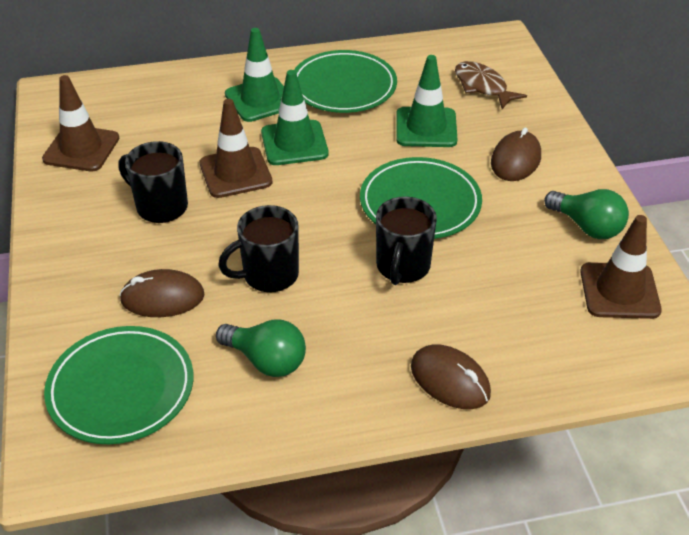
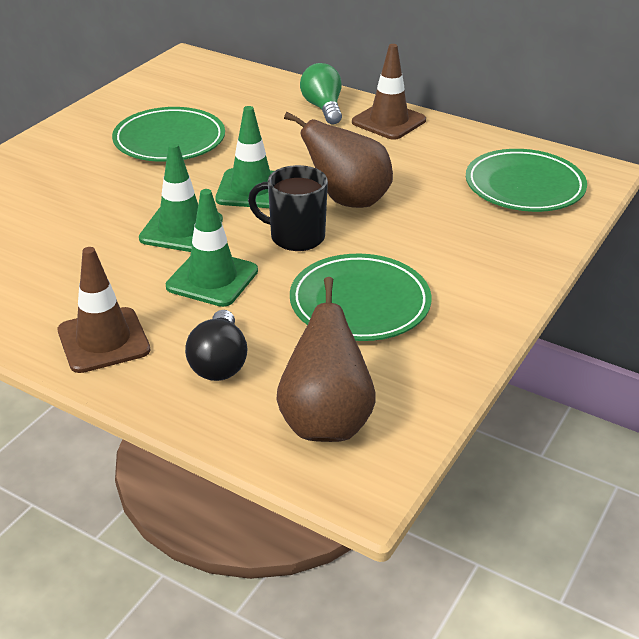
black light bulb: 0 -> 1
black mug: 3 -> 1
brown fish: 1 -> 0
brown mouse: 3 -> 0
brown pear: 0 -> 2
brown traffic cone: 3 -> 2
green light bulb: 2 -> 1

